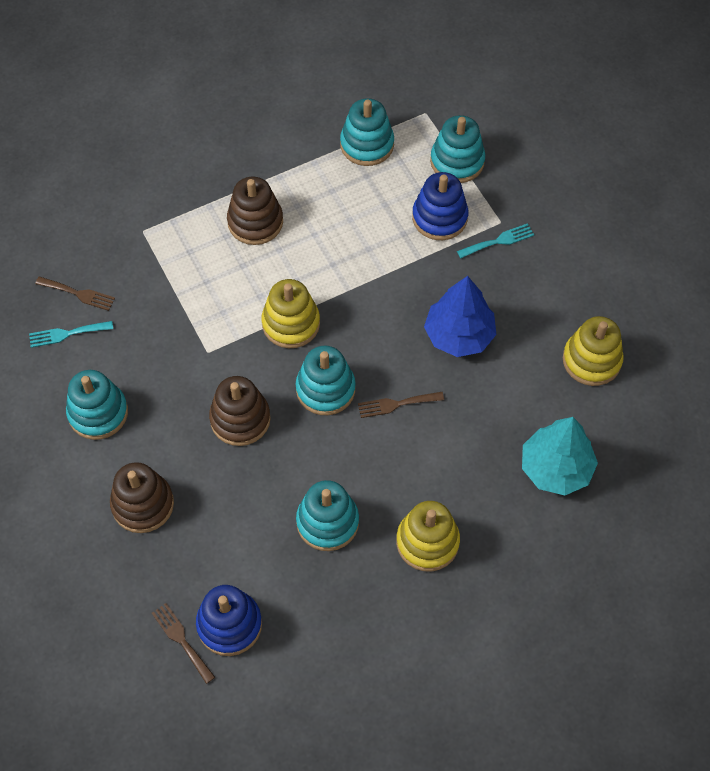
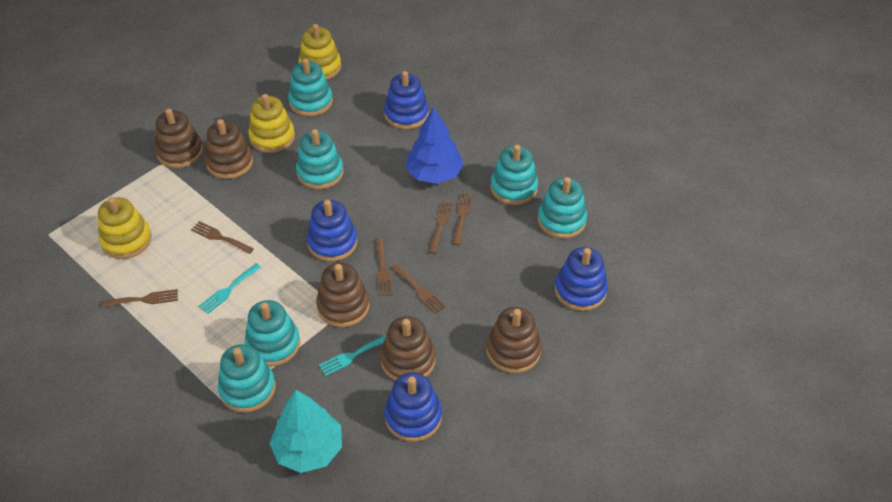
blue stacking toy: 2 -> 4
brown fork: 3 -> 6
brown stacking toy: 3 -> 5
turquoise stacking toy: 5 -> 6

